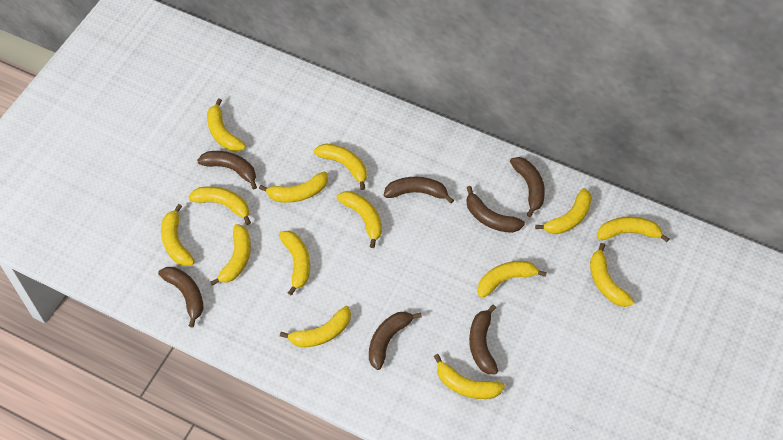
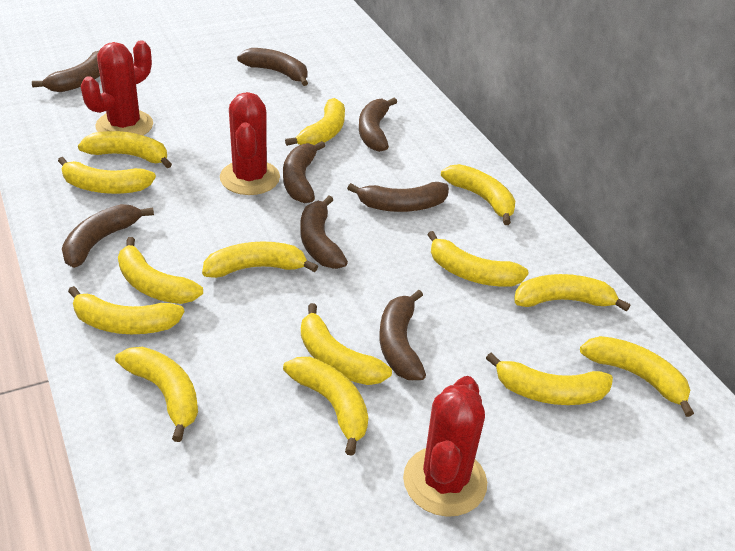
brown banana: 7 -> 8
red cactus: 0 -> 3

